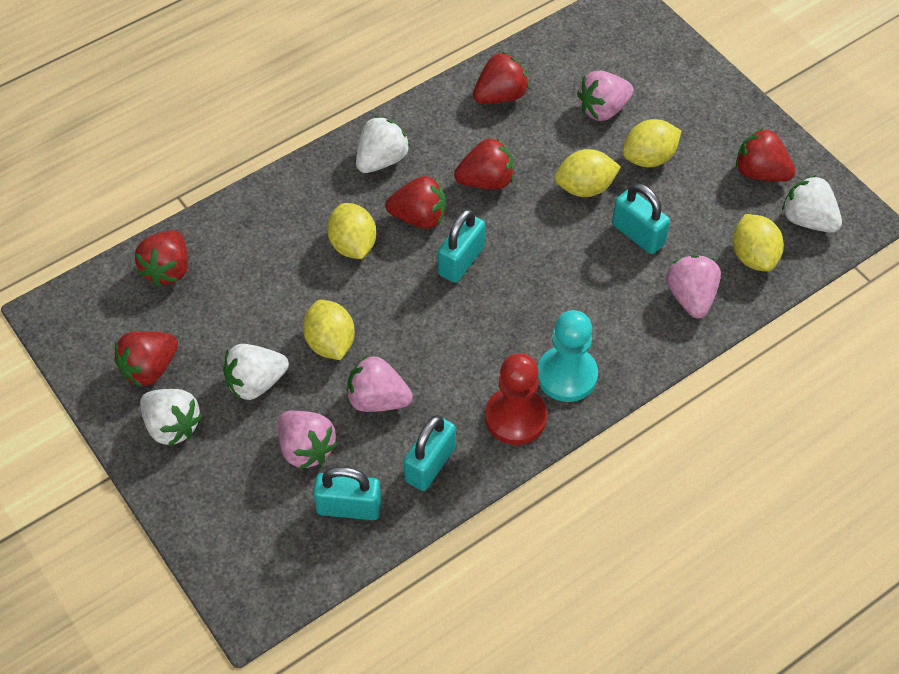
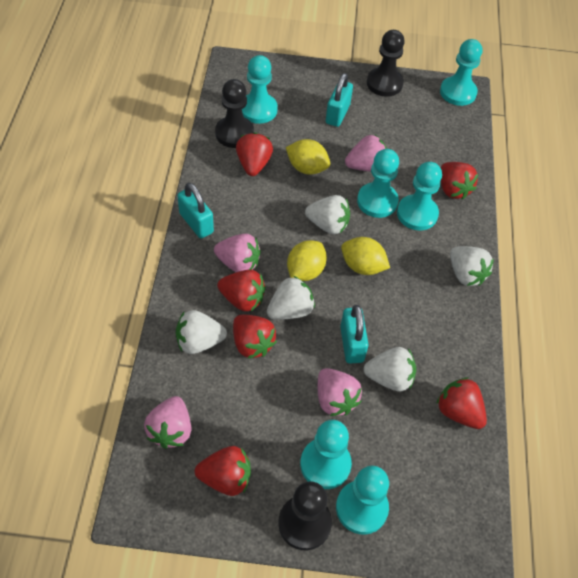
black pawn: 0 -> 3
red pawn: 1 -> 0
turquoise padlock: 4 -> 3
turquoise pawn: 1 -> 6
white strawberry: 4 -> 5
yellow lemon: 5 -> 3

